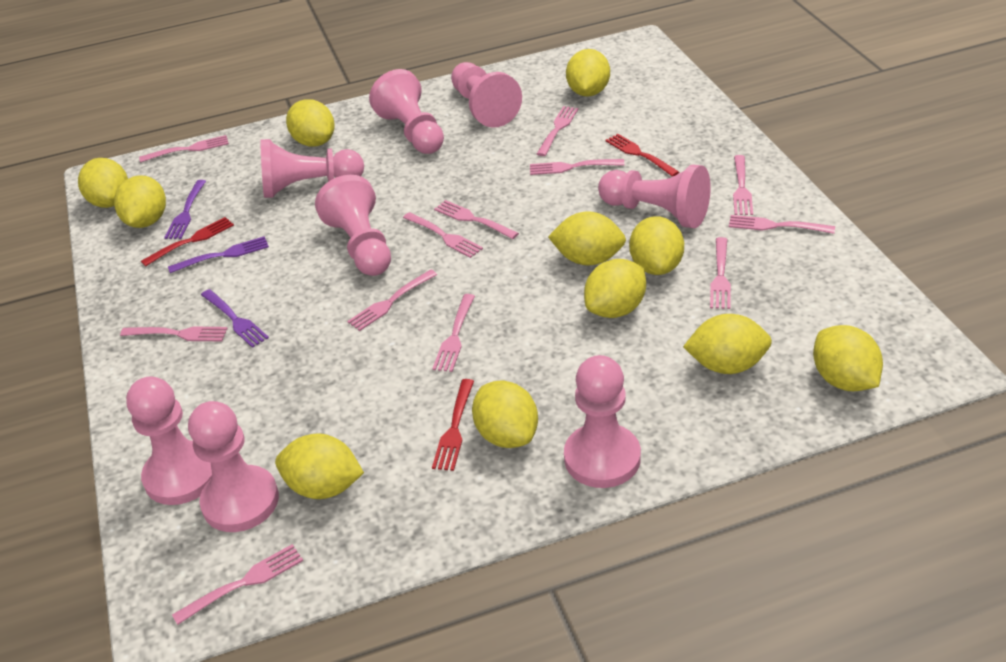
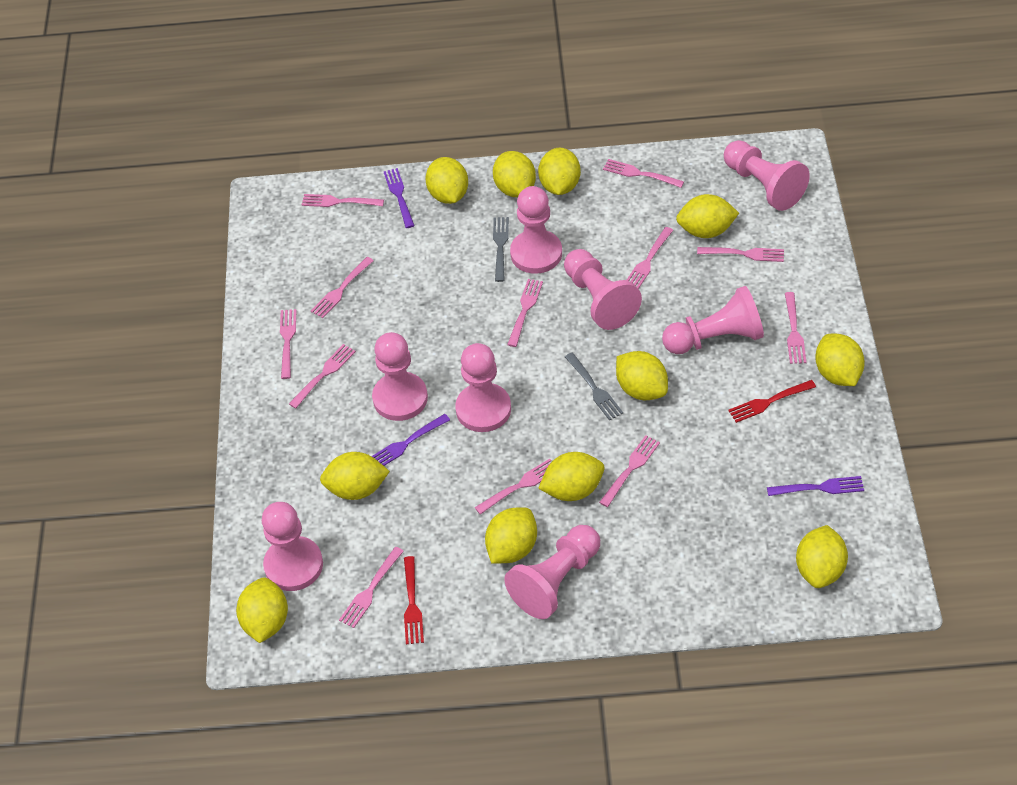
grey fork: 0 -> 2
red fork: 3 -> 2

